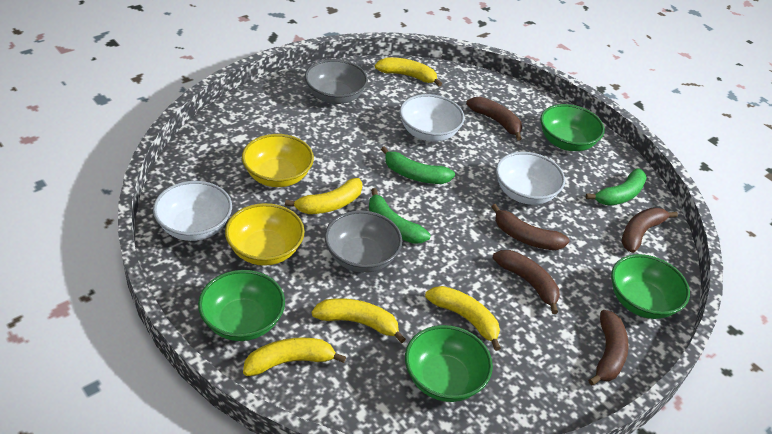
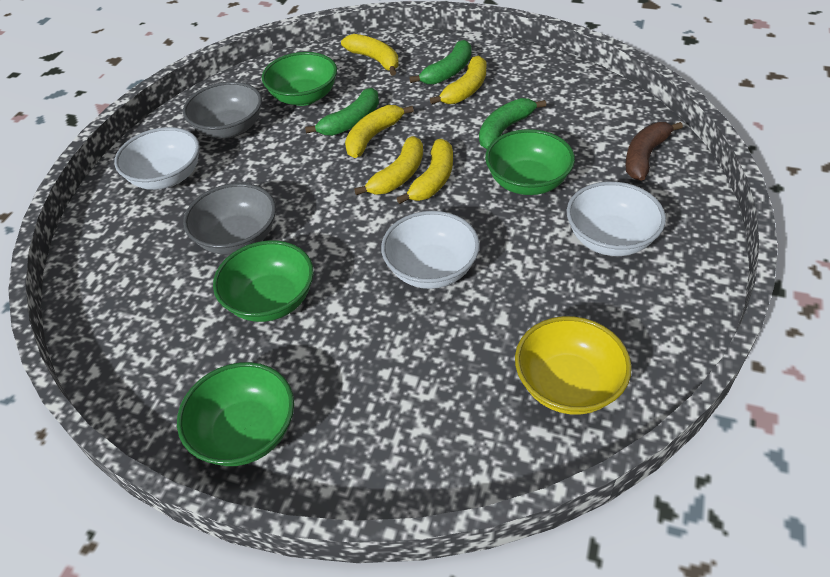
brown banana: 5 -> 1
yellow bowl: 2 -> 1

